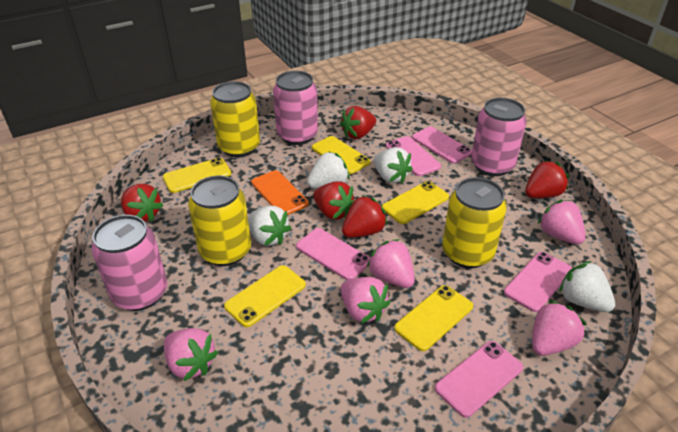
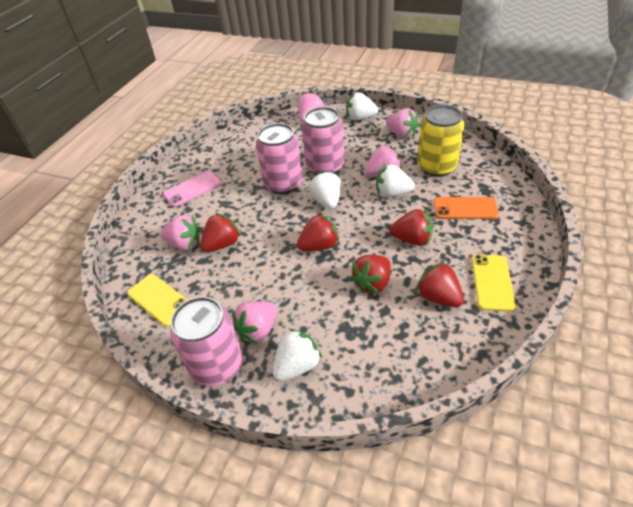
pink phone: 5 -> 1
yellow can: 3 -> 1
yellow phone: 5 -> 2

